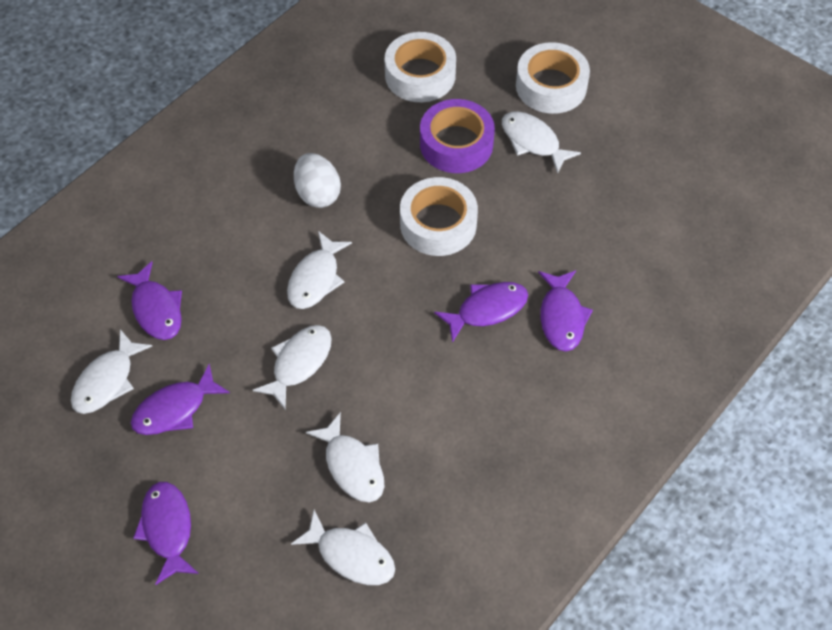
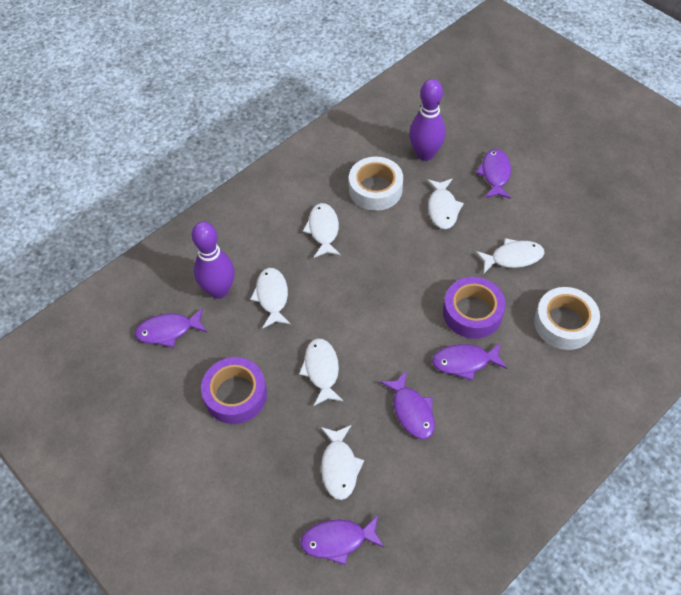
purple bowling pin: 0 -> 2
purple tape: 1 -> 2
white egg: 1 -> 0
white tape: 3 -> 2

